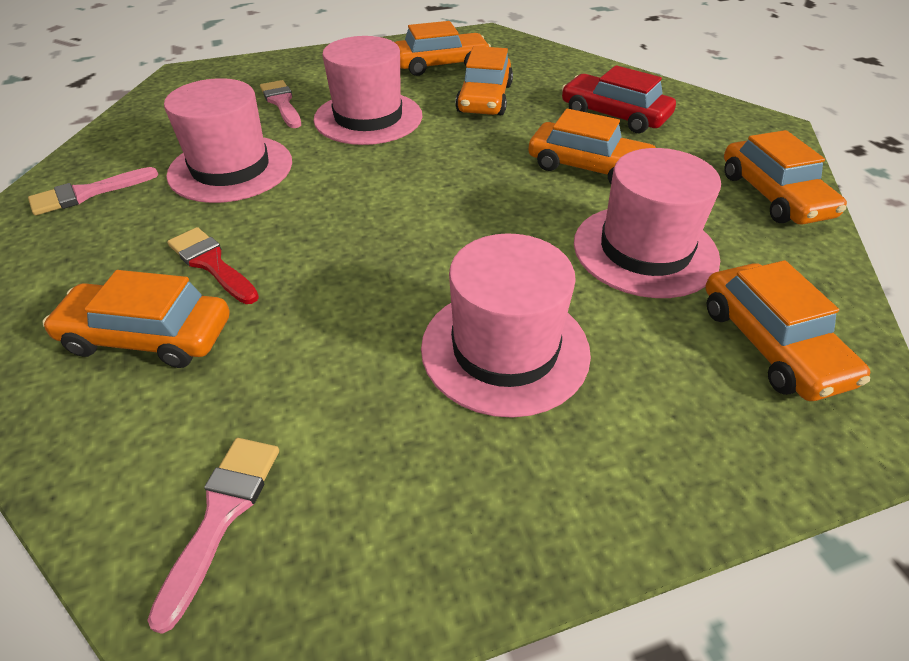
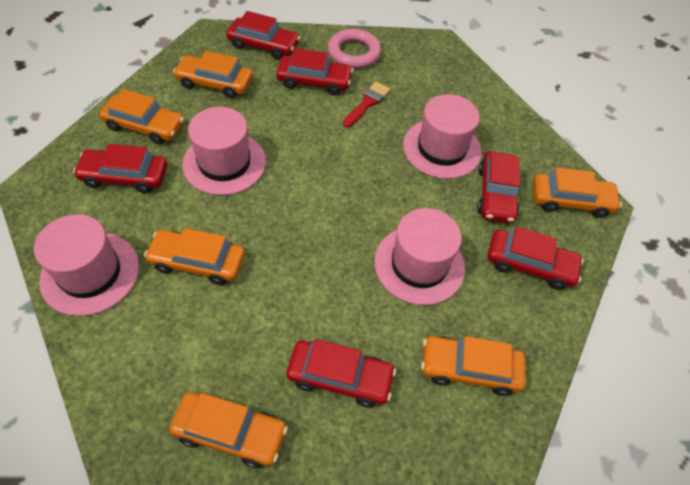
pink brush: 3 -> 0
pink ring: 0 -> 1
red car: 1 -> 6

